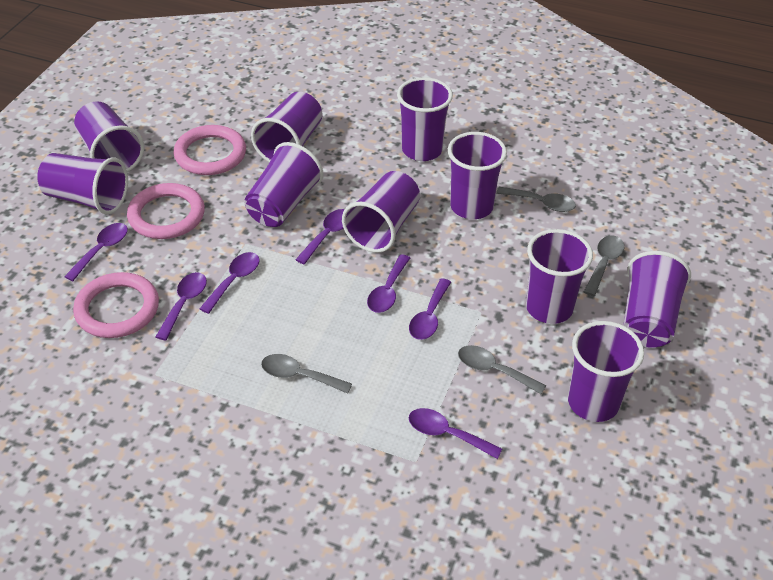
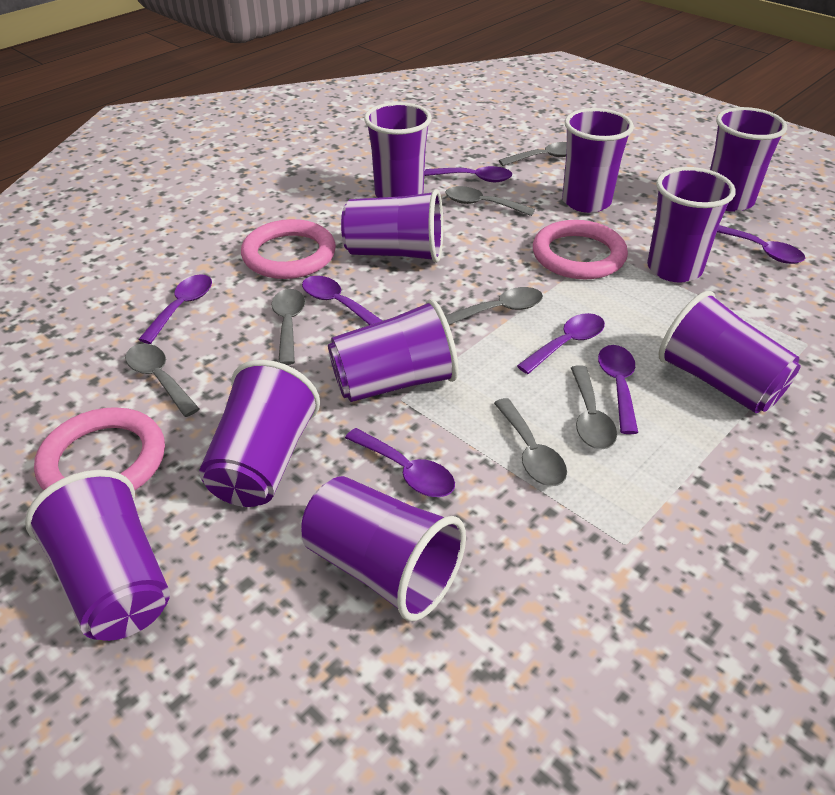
grey spoon: 4 -> 7

